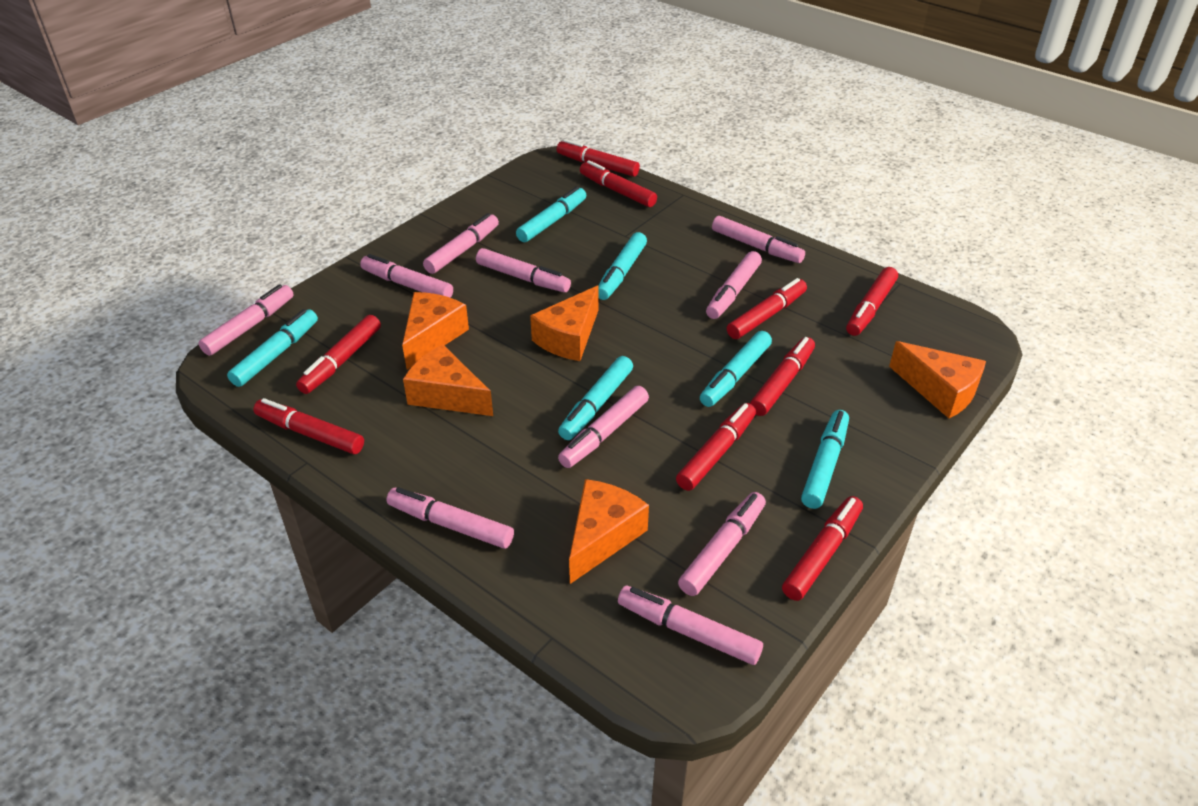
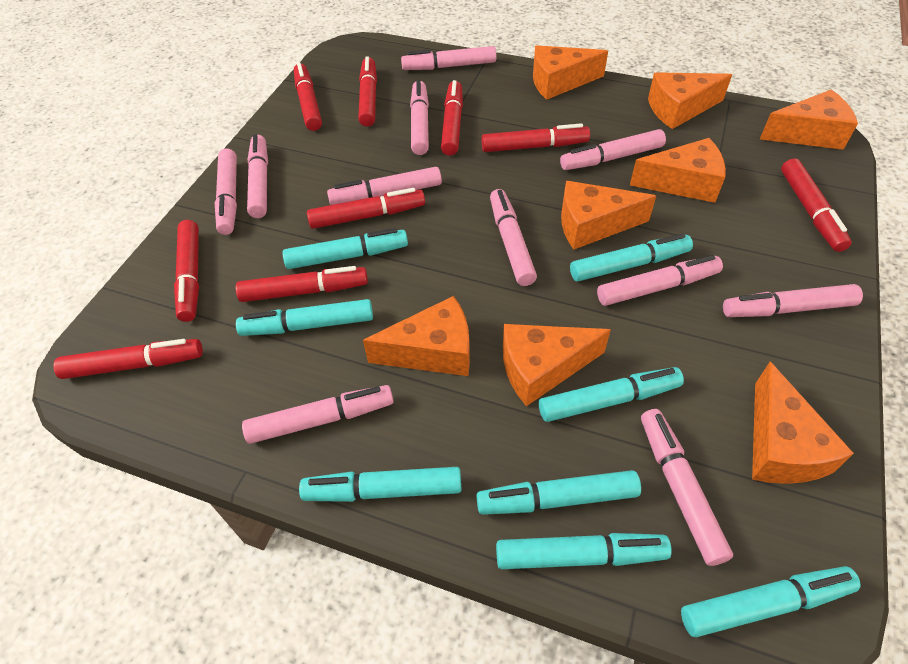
orange cheese: 5 -> 8
pink marker: 10 -> 11
turquoise marker: 6 -> 8

